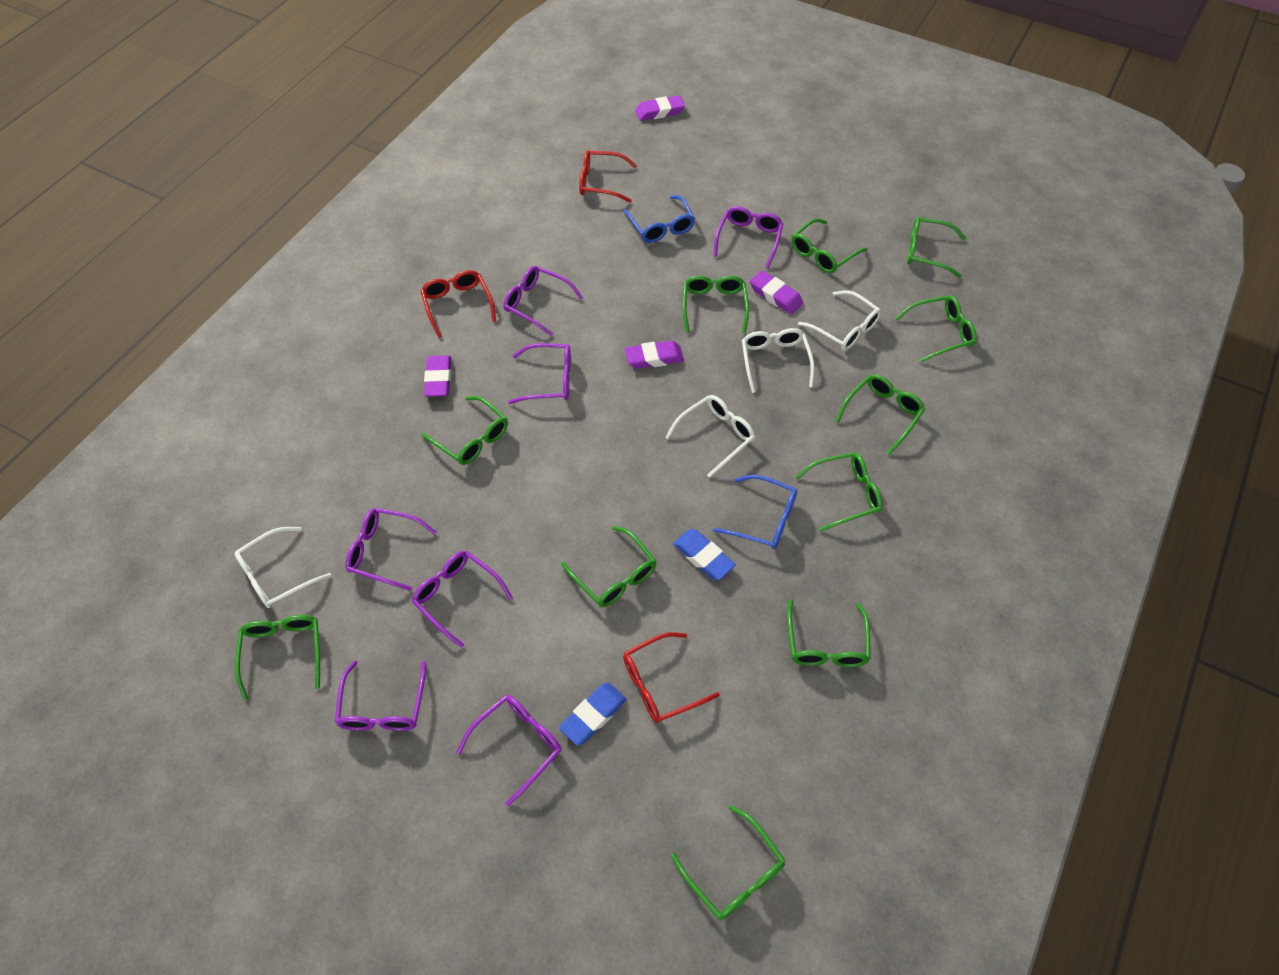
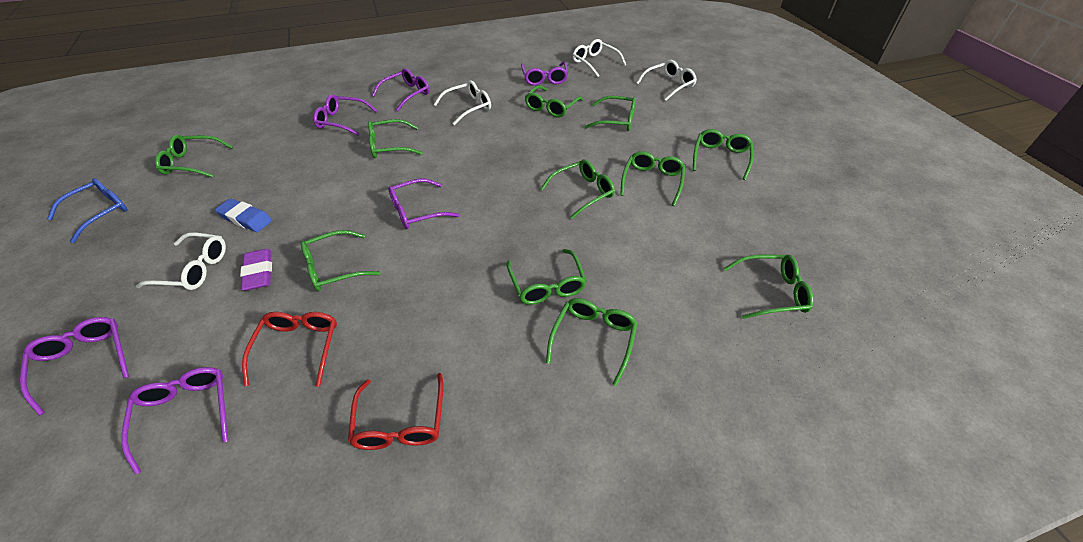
blue eraser: 2 -> 1
blue glasses: 2 -> 1
purple eraser: 4 -> 1
purple glasses: 7 -> 6
red glasses: 3 -> 2

